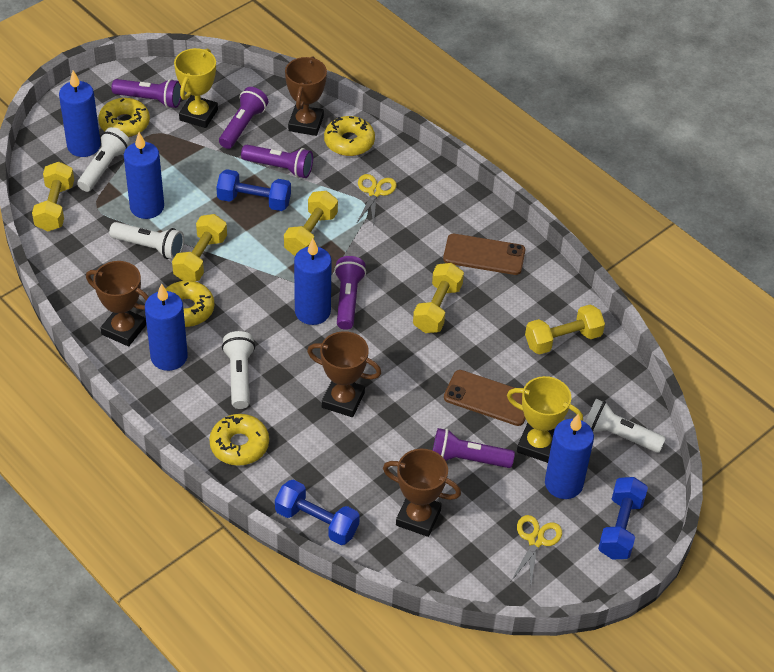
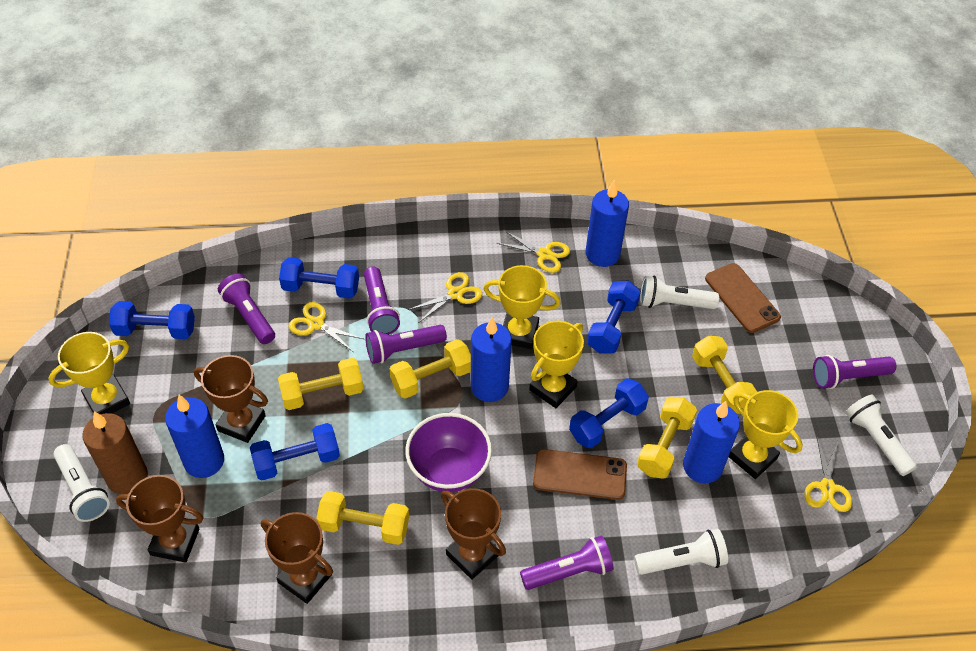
blue candle: 5 -> 4
blue dumbbell: 3 -> 5
brown candle: 0 -> 1
purple bowl: 0 -> 1
yellow donut: 4 -> 0
yellow scissors: 2 -> 4
yellow trophy: 2 -> 4

